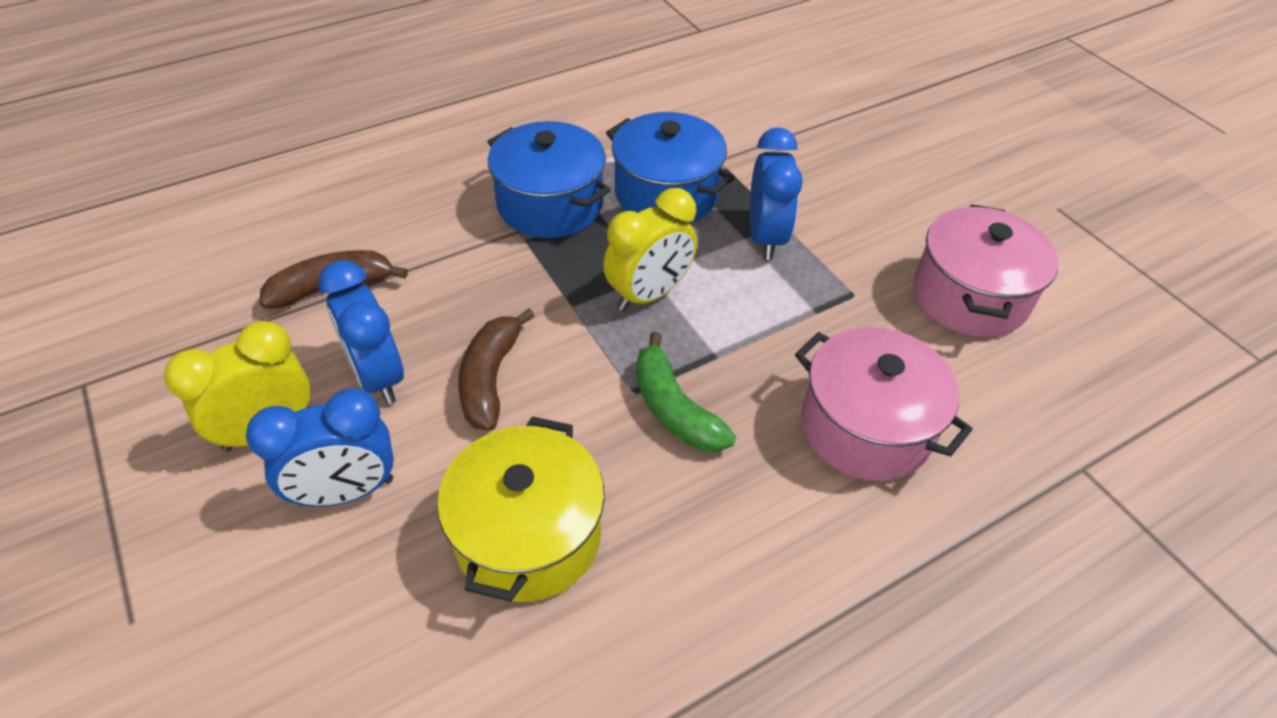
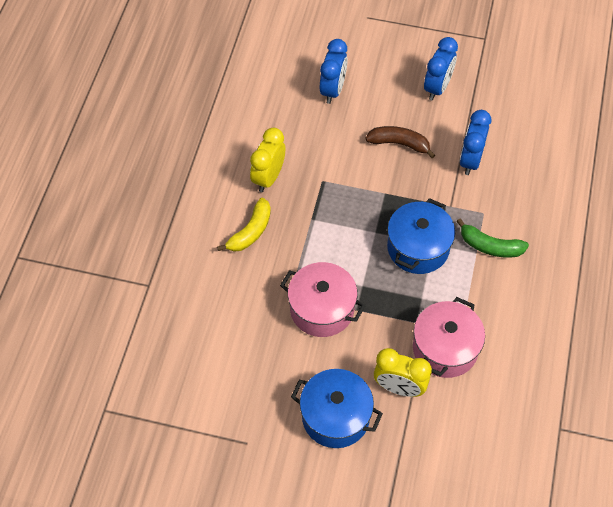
brown banana: 2 -> 1
yellow banana: 0 -> 1
yellow pot: 1 -> 0

